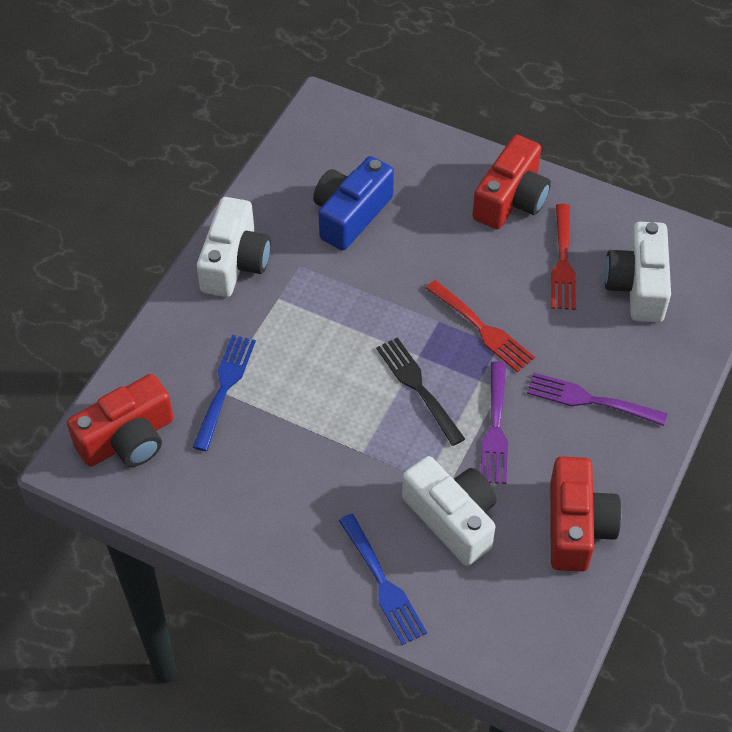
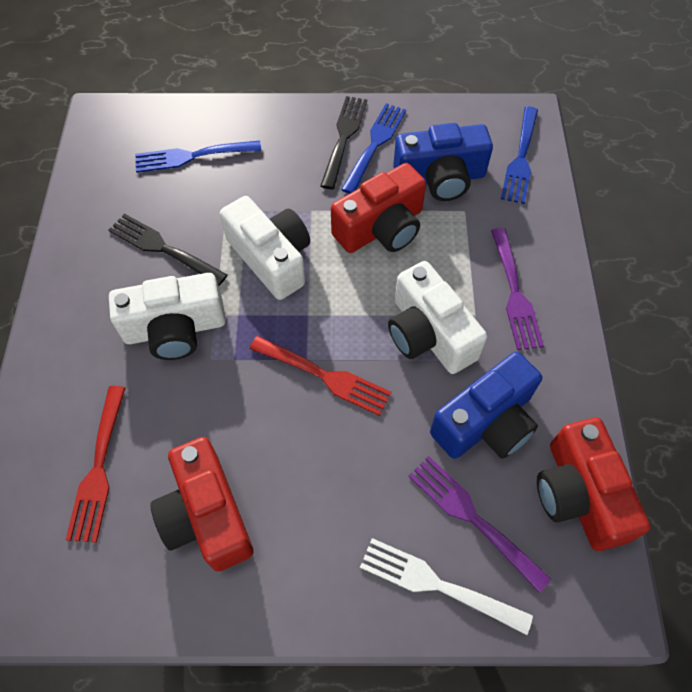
black fork: 1 -> 2
blue camera: 1 -> 2
blue fork: 2 -> 3
white fork: 0 -> 1

